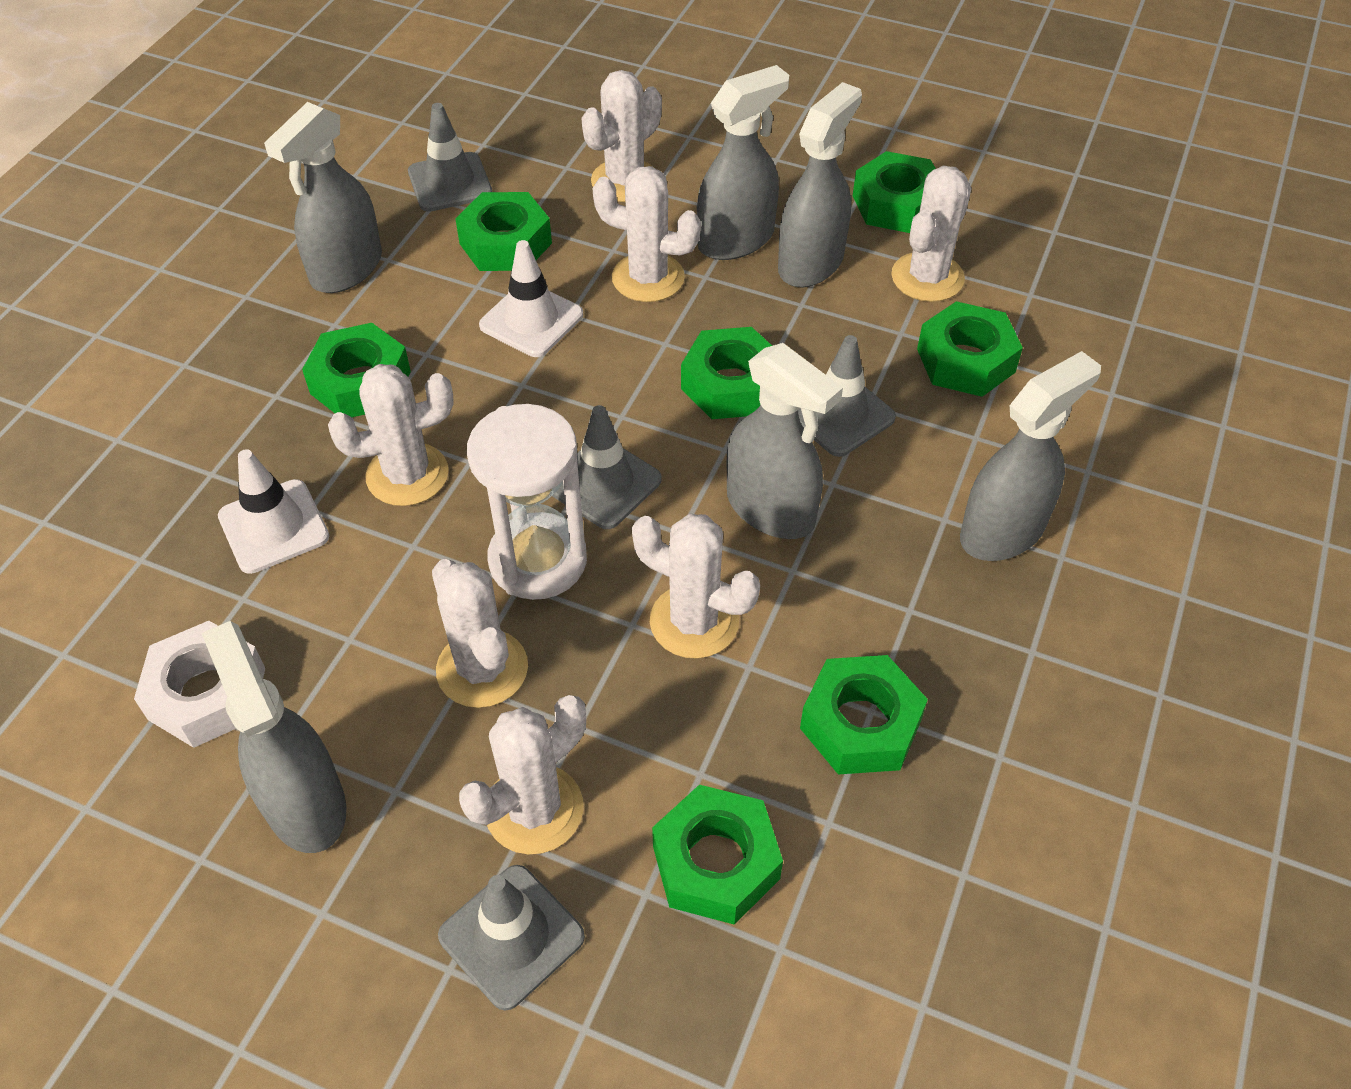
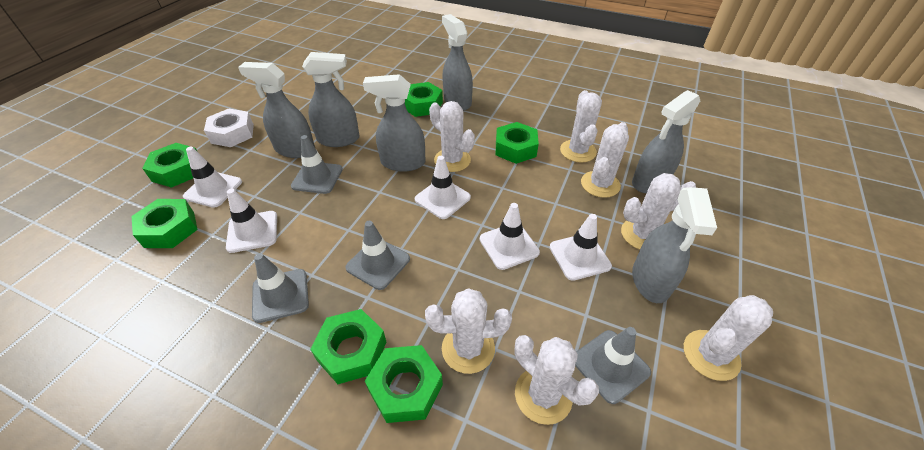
green nut: 7 -> 6
white hourglass: 1 -> 0
white traffic cone: 2 -> 5

